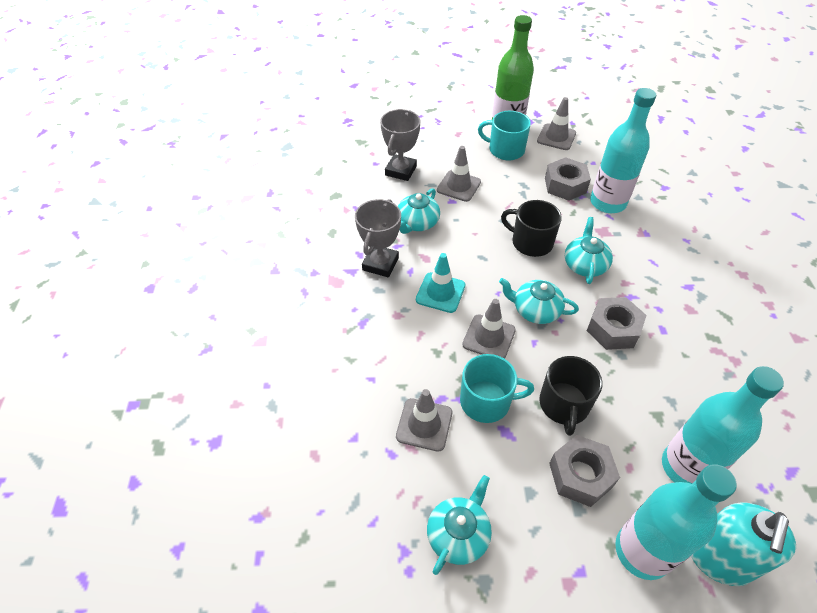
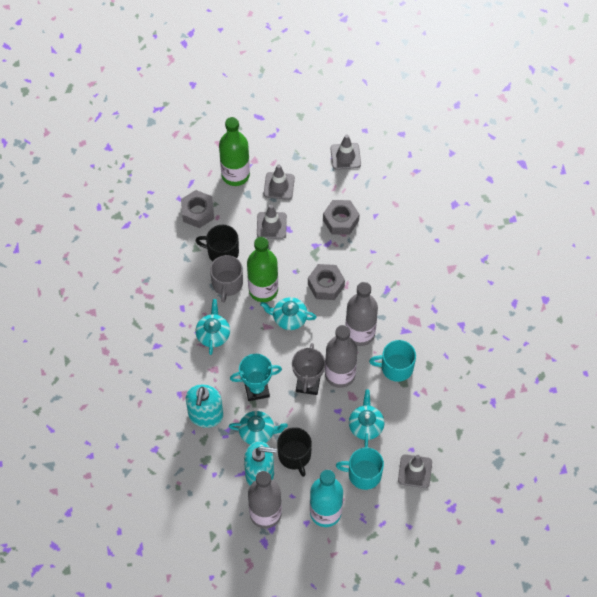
green bottle: 1 -> 2
grey bottle: 0 -> 3
grey mug: 0 -> 1
grey trophy: 2 -> 1
turquoise bottle: 3 -> 1
turquoise soap dispenser: 1 -> 2
turquoise traffic cone: 1 -> 0
turquoise trophy: 0 -> 1

